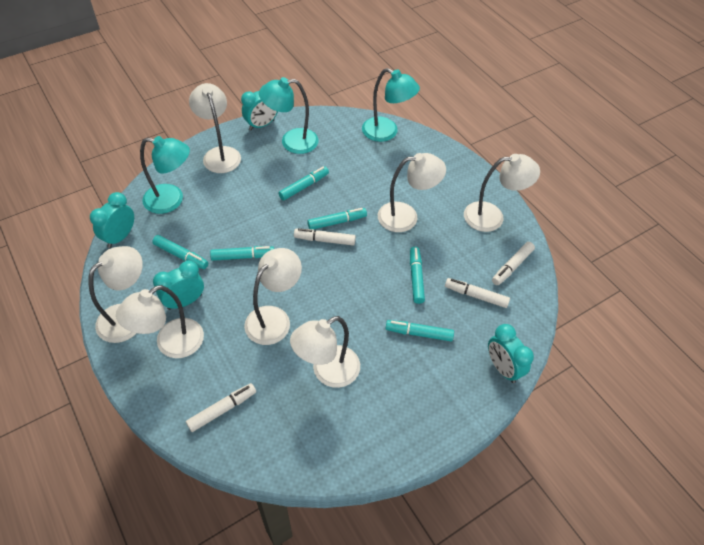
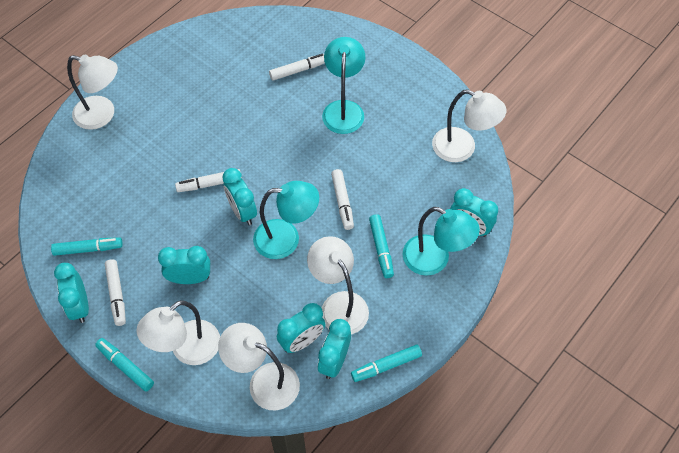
turquoise clock: 4 -> 6
turquoise marker: 6 -> 4
white lamp: 7 -> 5

